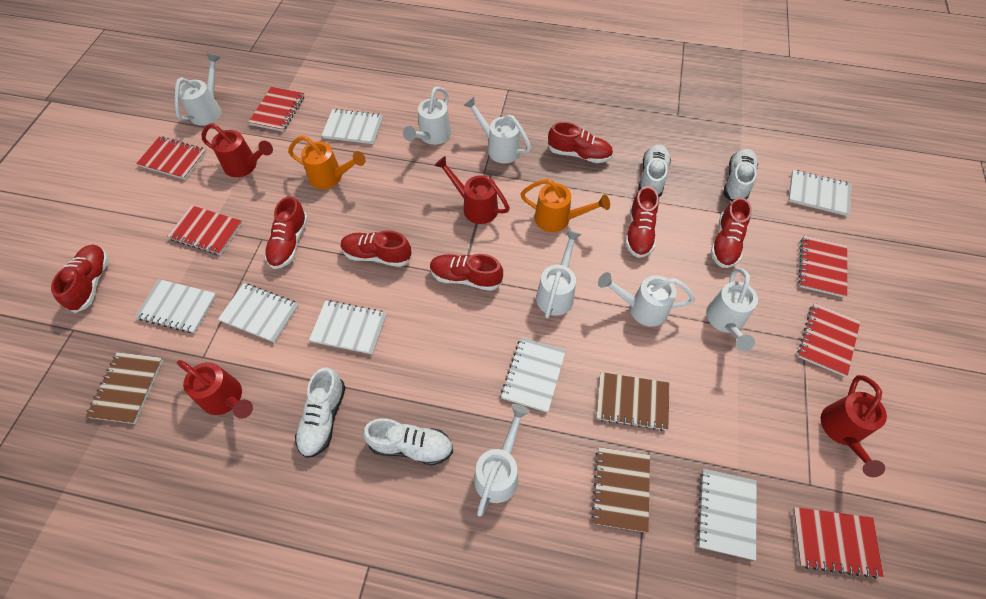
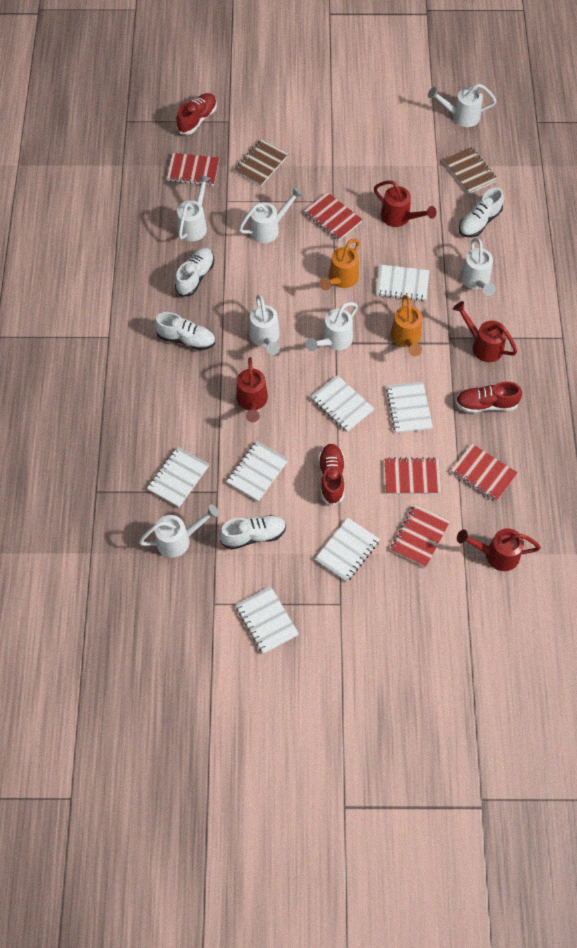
brown notebook: 3 -> 2
red notebook: 6 -> 5
red shoe: 7 -> 3

